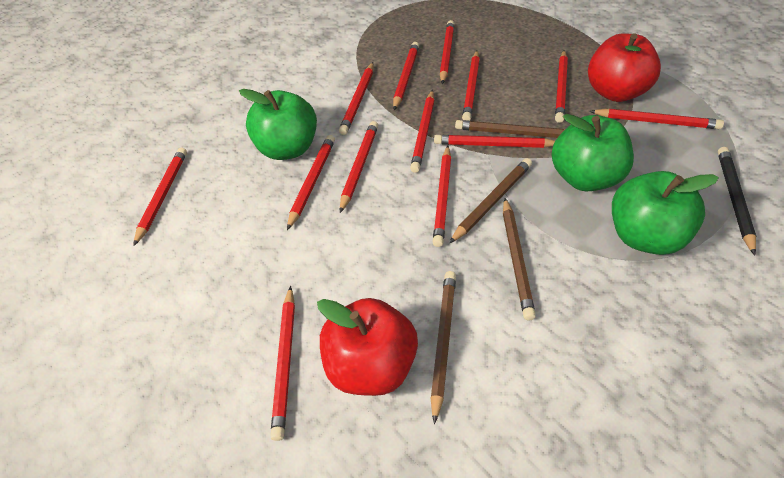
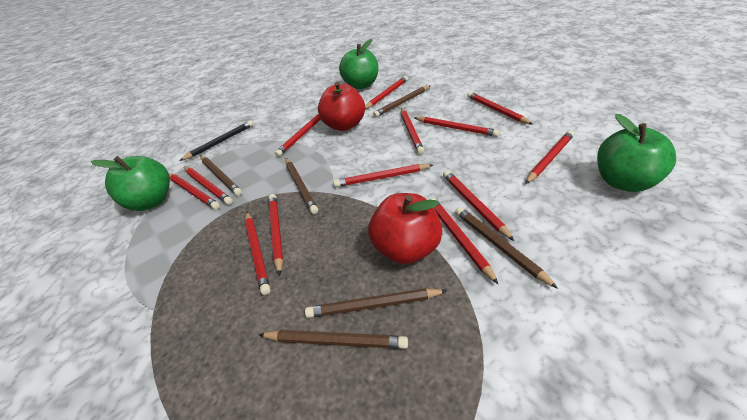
brown pencil: 4 -> 6

